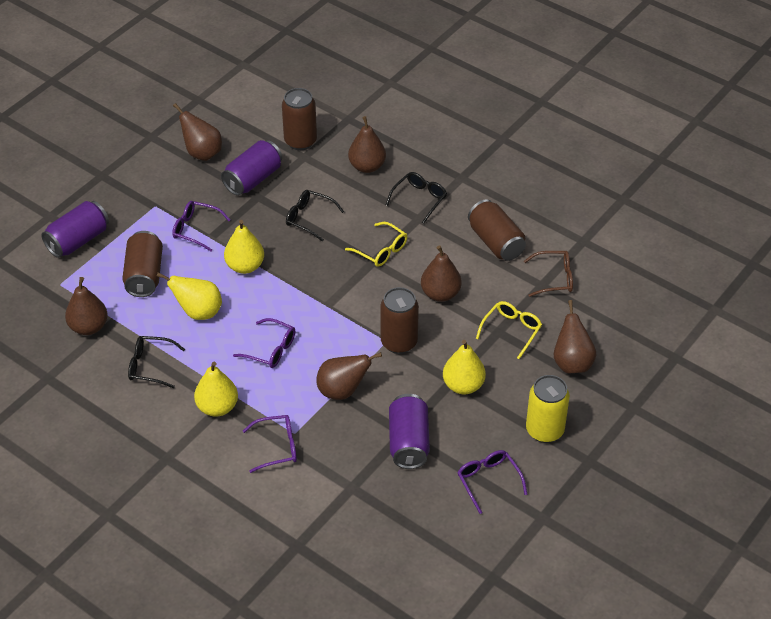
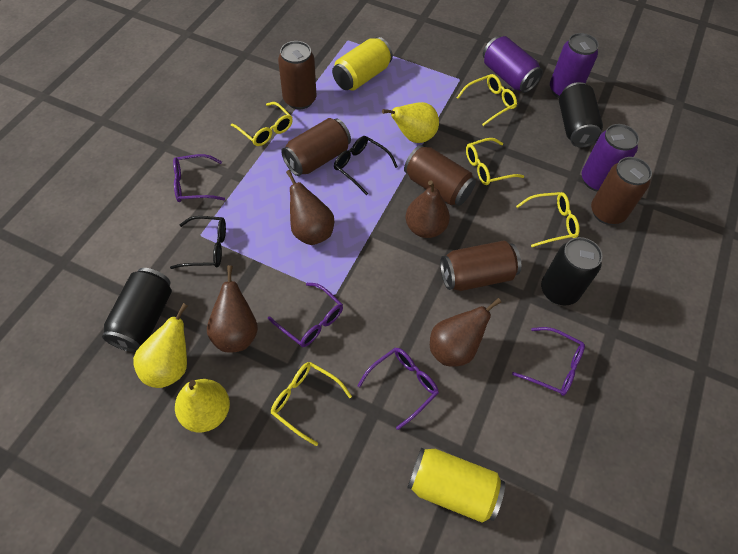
black can: 0 -> 3
black glasses: 3 -> 2
brown can: 4 -> 5
brown glasses: 1 -> 0
brown pear: 6 -> 4
yellow can: 1 -> 2
yellow glasses: 2 -> 5
yellow pear: 4 -> 3

